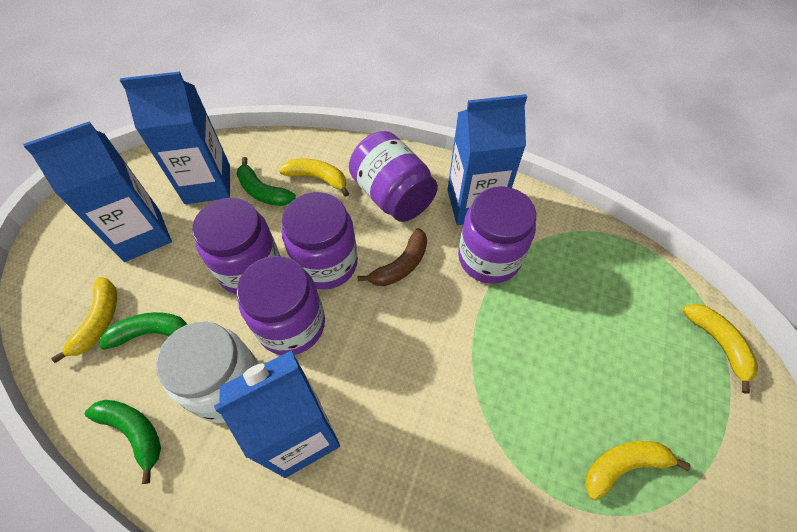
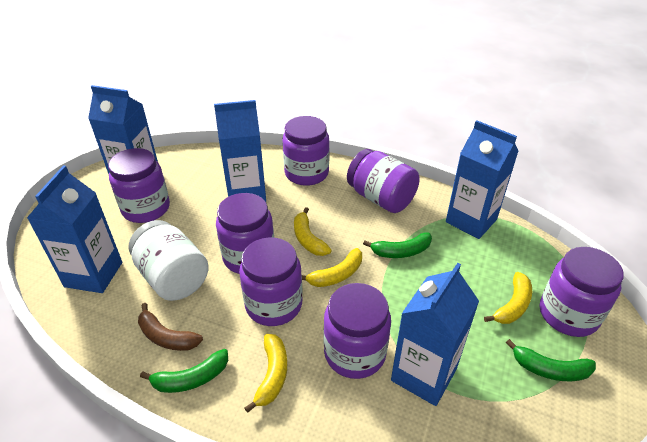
blue carton: 4 -> 5
purple jar: 5 -> 7

